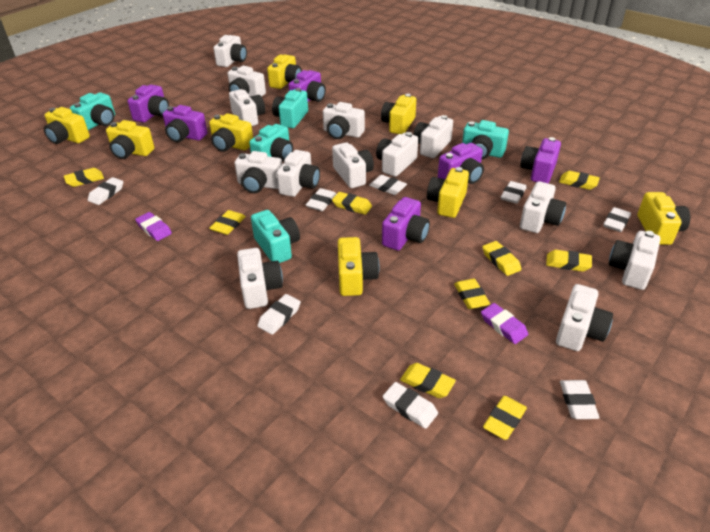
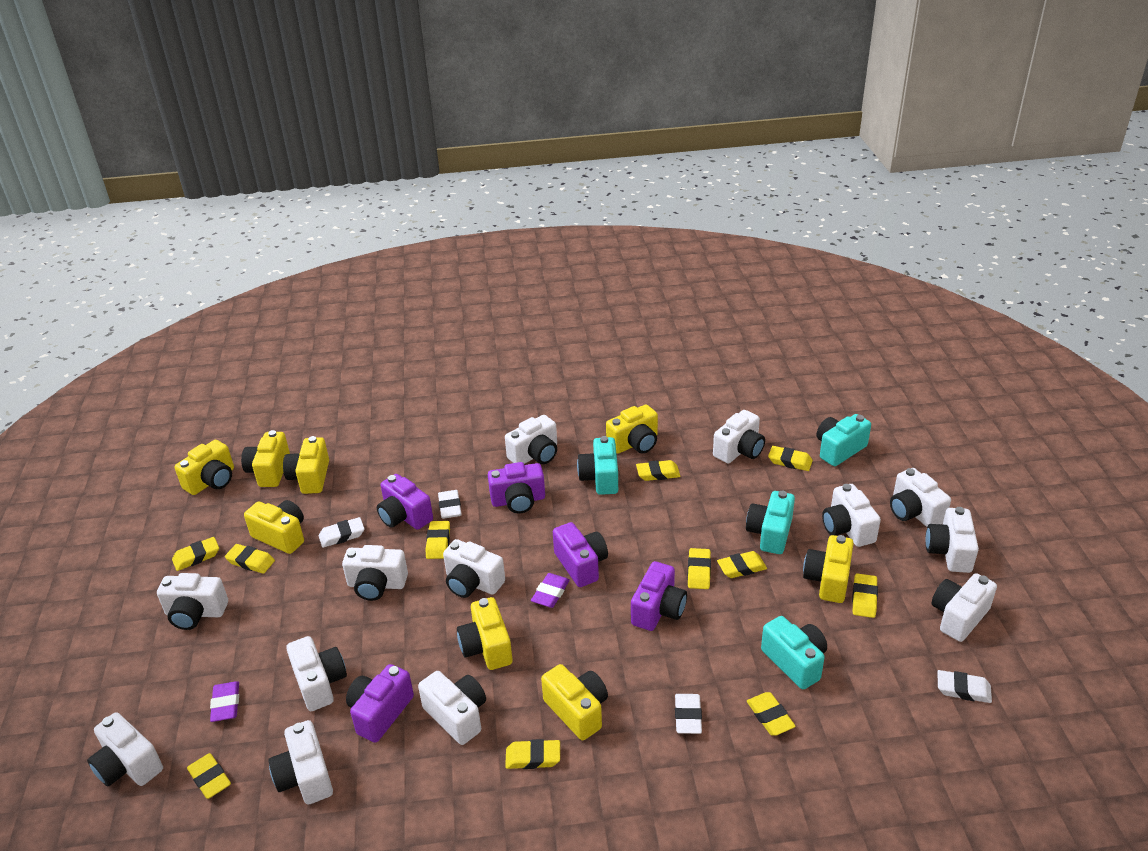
purple camera: 6 -> 5
turquoise camera: 5 -> 4
white eraser: 8 -> 4
yellow eraser: 9 -> 11

